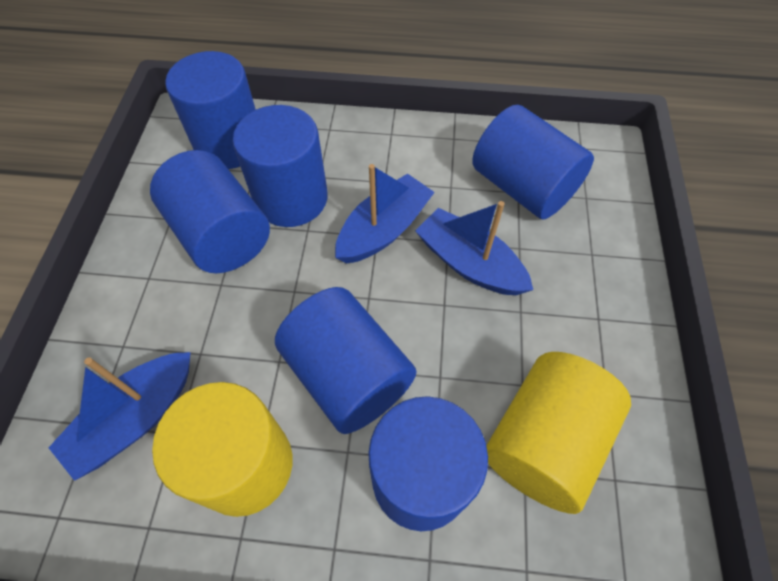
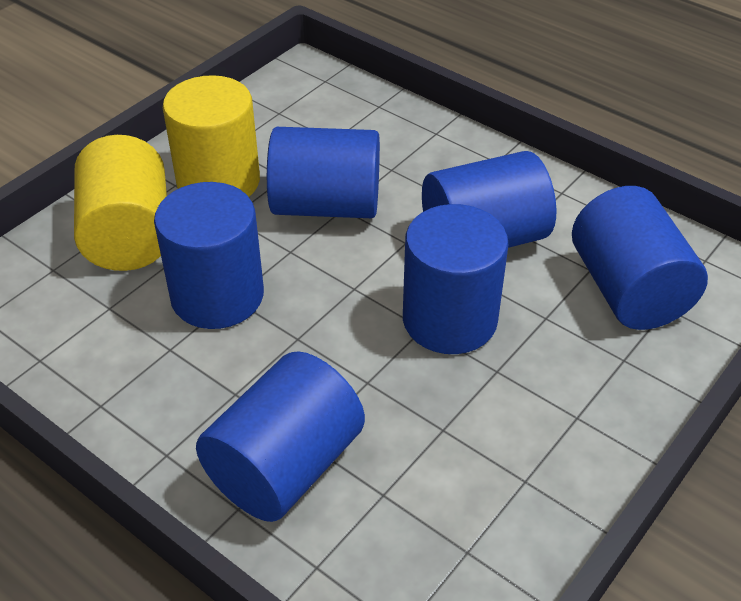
blue boat: 3 -> 0

